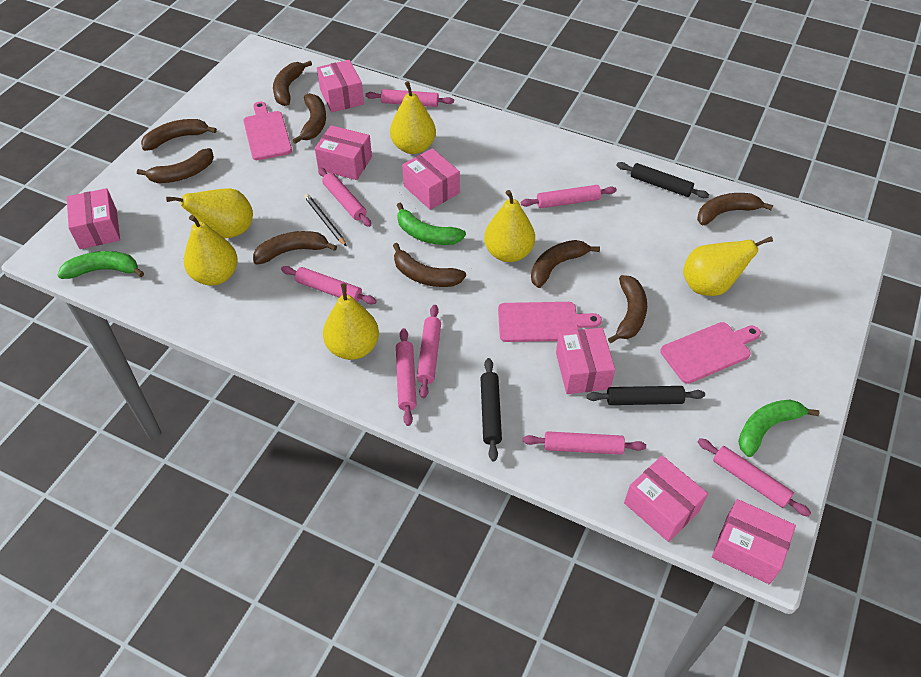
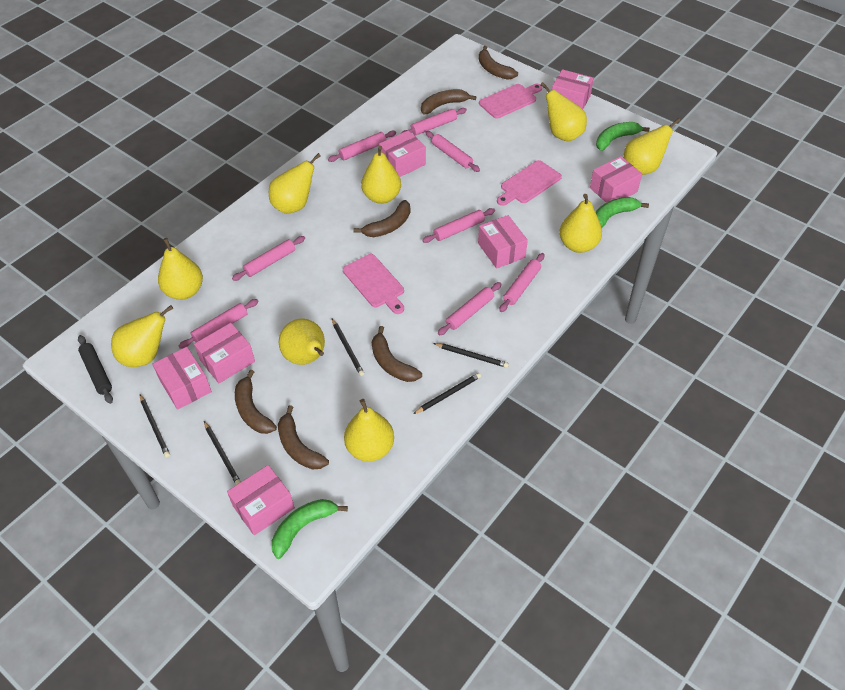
black pencil: 1 -> 5
black rolling pin: 3 -> 1
brown banana: 9 -> 6
yellow pear: 6 -> 9

